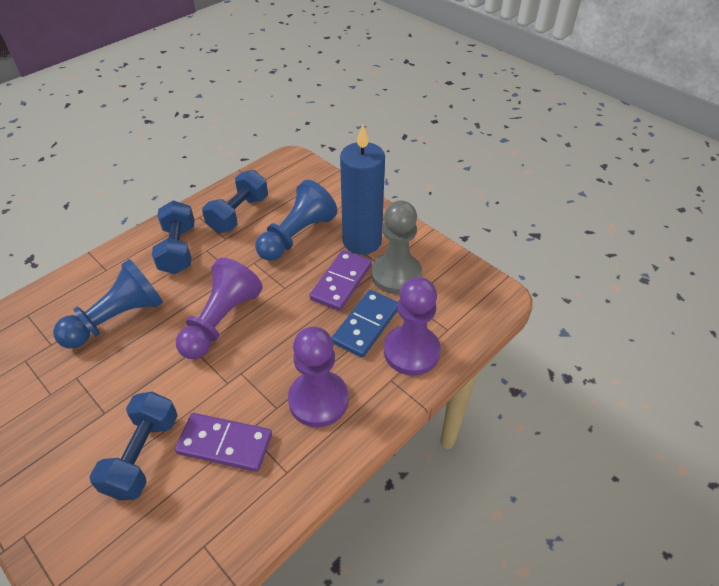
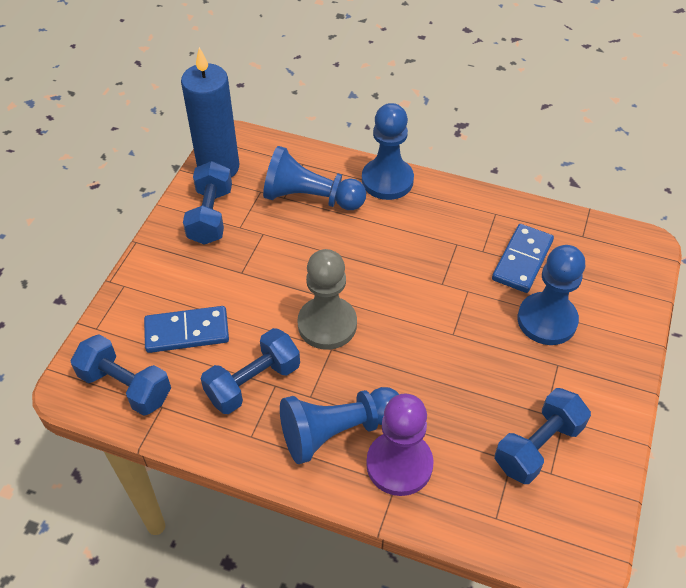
blue domino: 1 -> 2
blue dumbbell: 3 -> 4
blue pawn: 2 -> 4
purple domino: 2 -> 0
purple pawn: 3 -> 1

